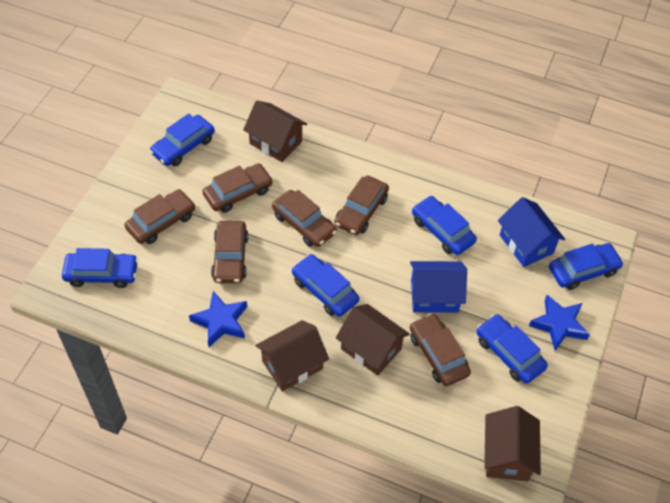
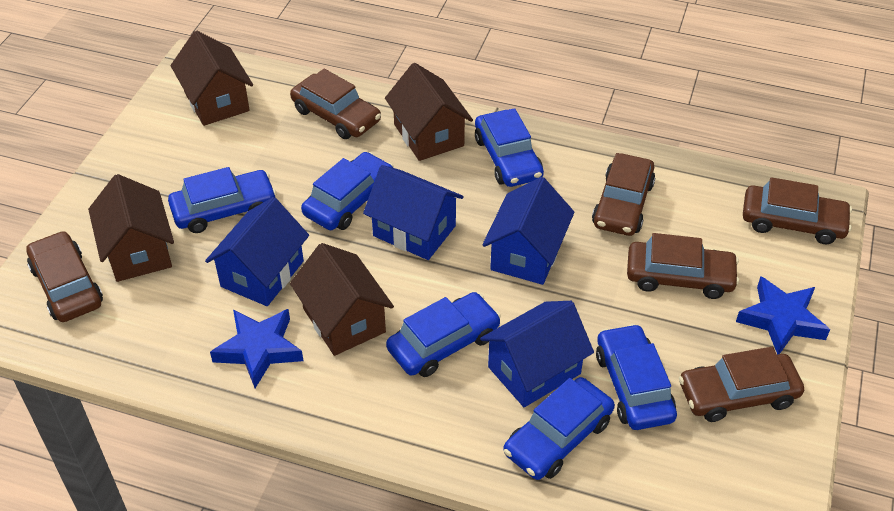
blue house: 2 -> 4

